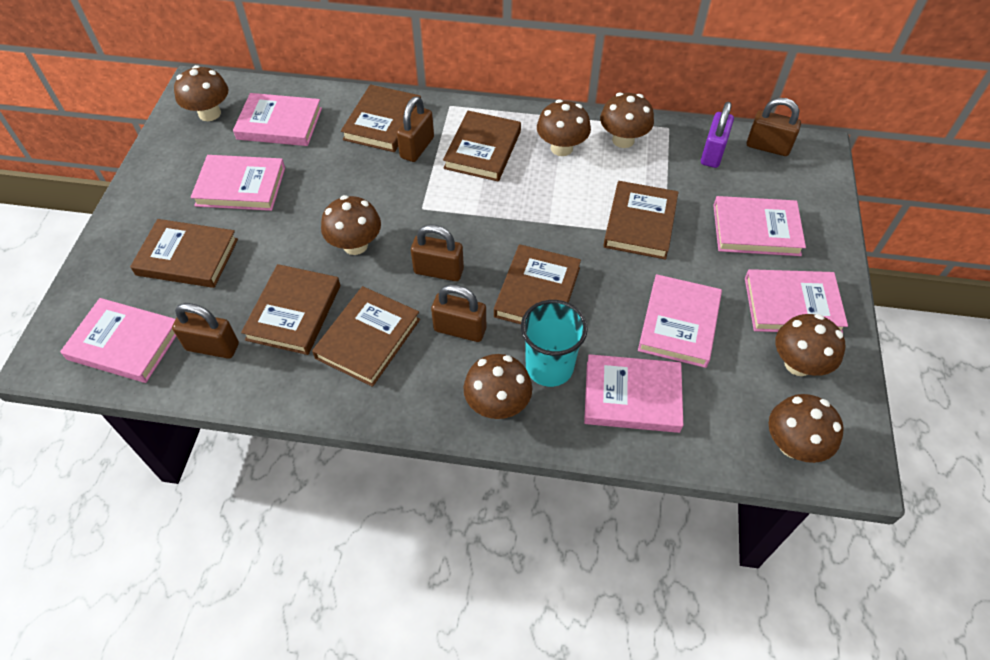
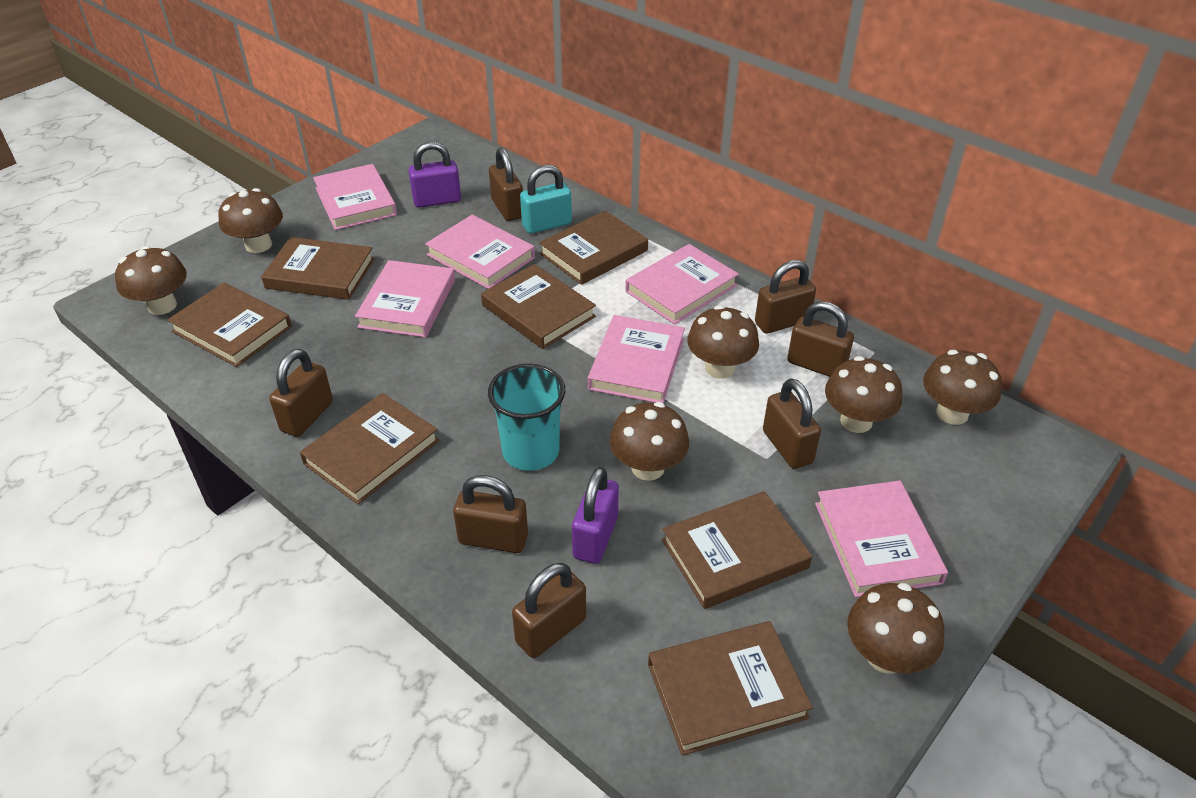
brown padlock: 5 -> 7
pink book: 7 -> 6
purple padlock: 1 -> 2
turquoise padlock: 0 -> 1

